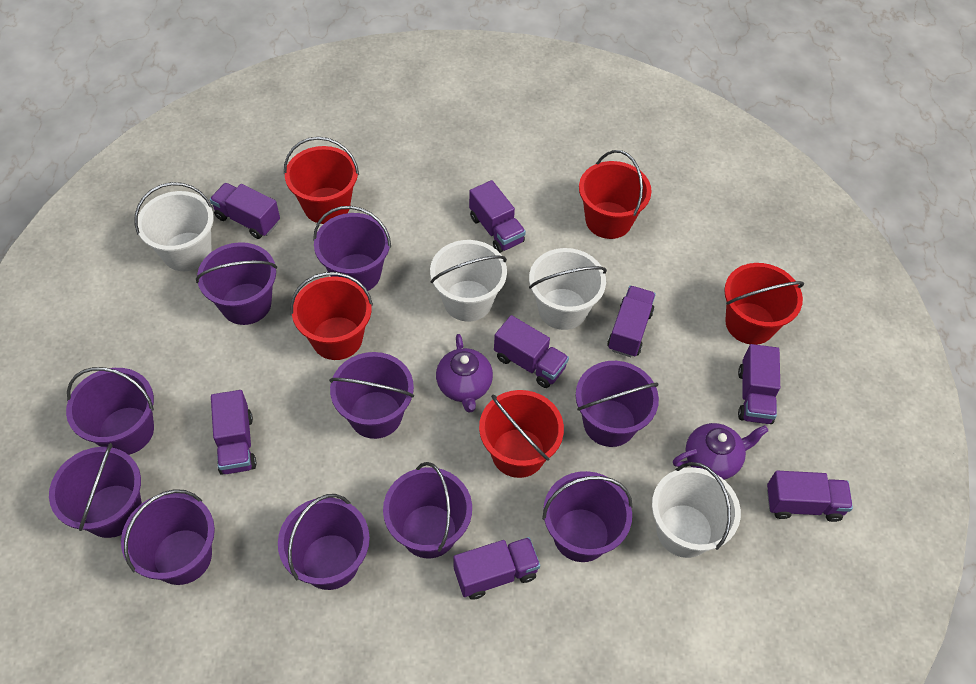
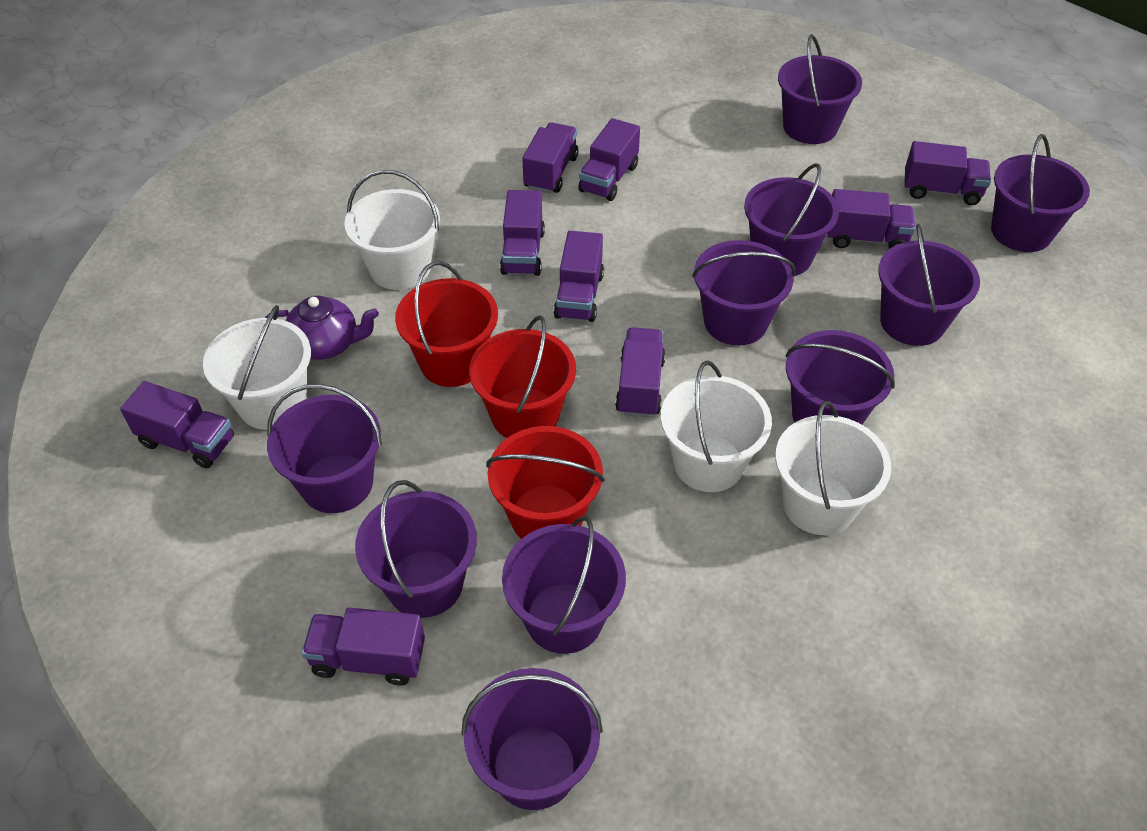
purple teapot: 2 -> 1
purple truck: 8 -> 9
red bucket: 5 -> 3

